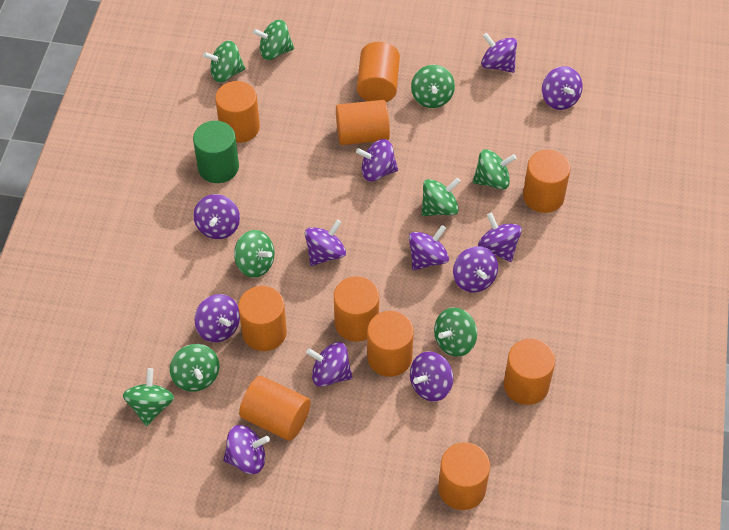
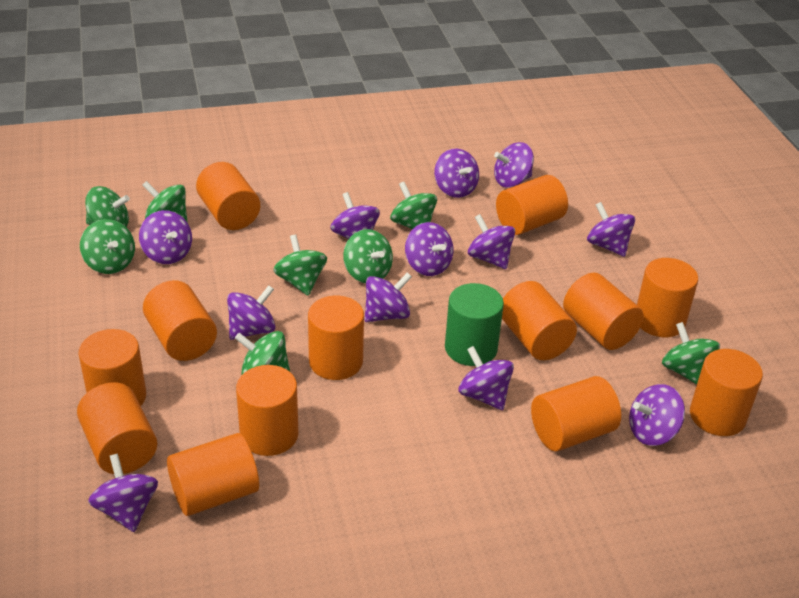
green spinning top: 9 -> 8
orange cylinder: 10 -> 13

